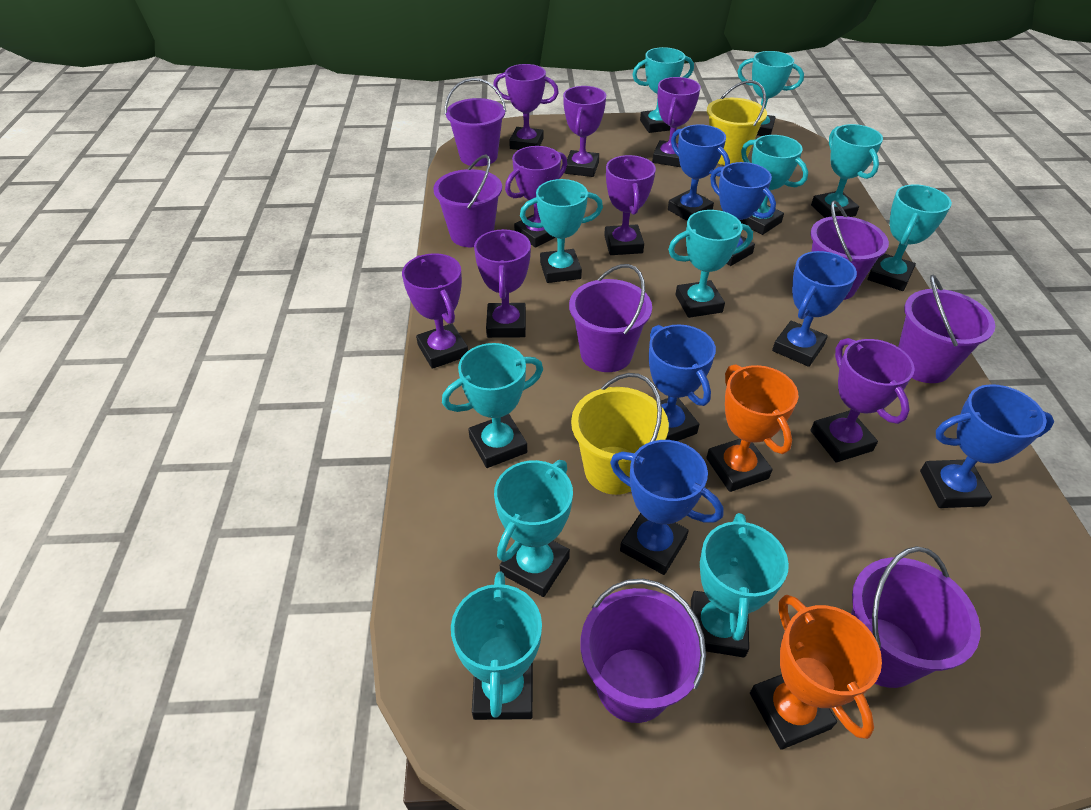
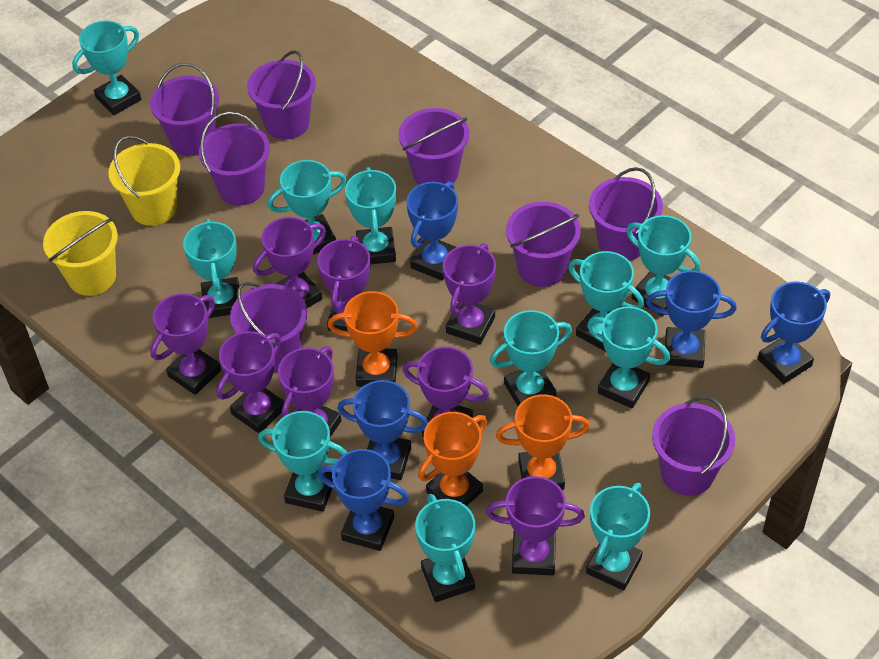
blue trophy: 6 -> 5
orange trophy: 2 -> 3
purple bucket: 7 -> 8

